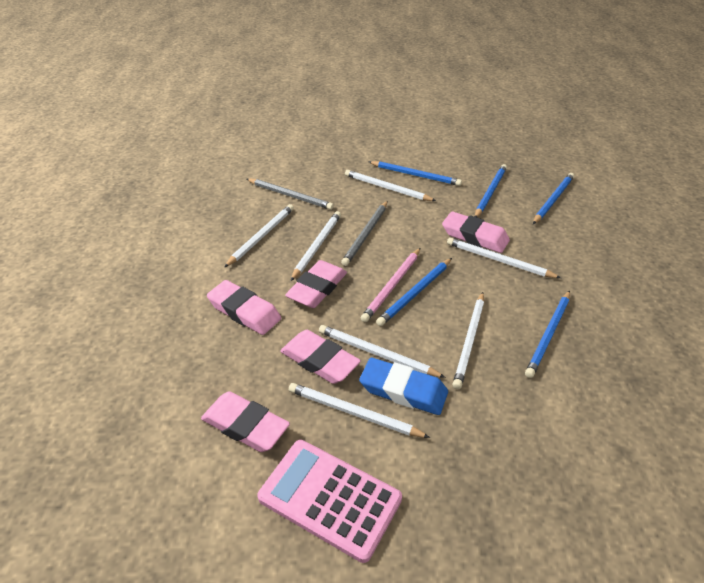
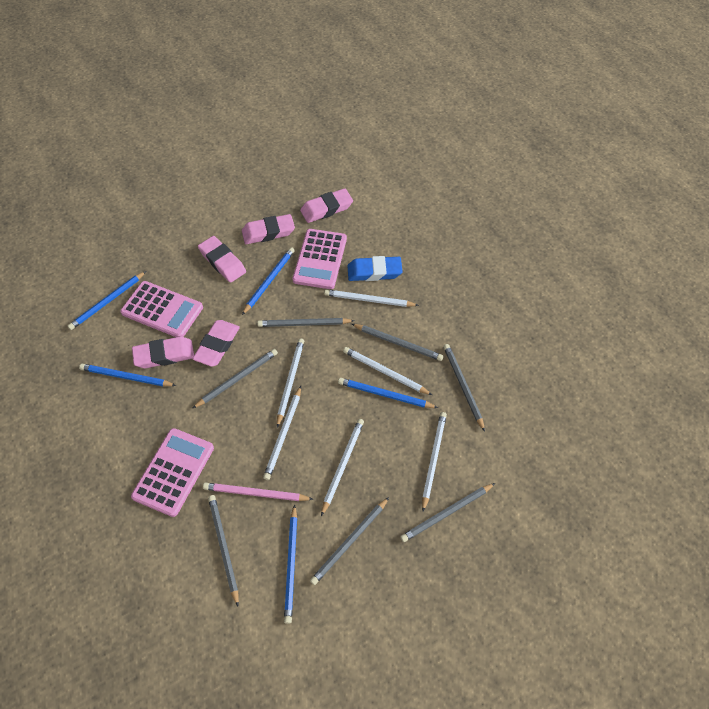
grey pencil: 2 -> 7
pink calculator: 1 -> 3
white pencil: 7 -> 6

